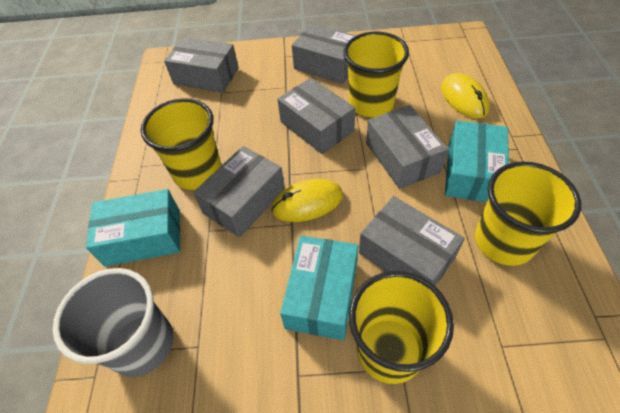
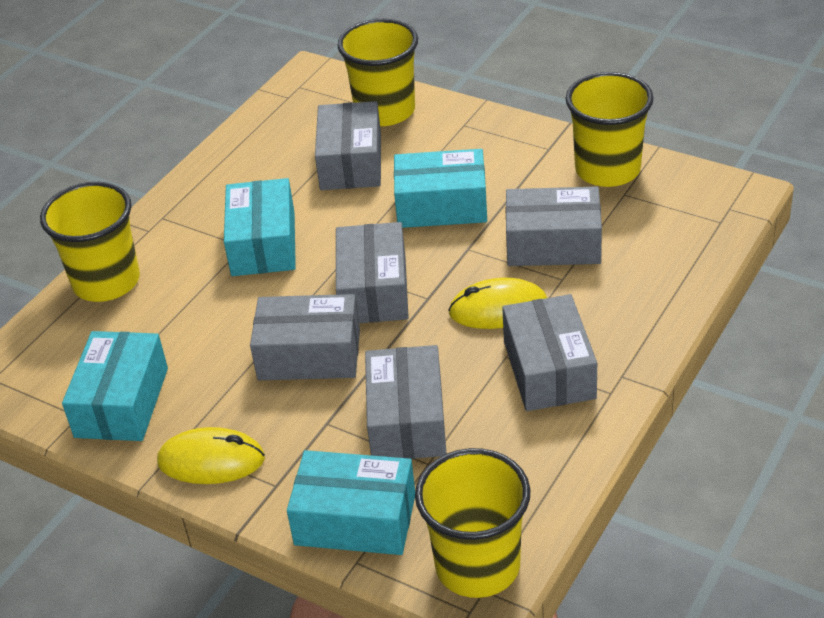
grey cup: 1 -> 0
turquoise box: 3 -> 4

